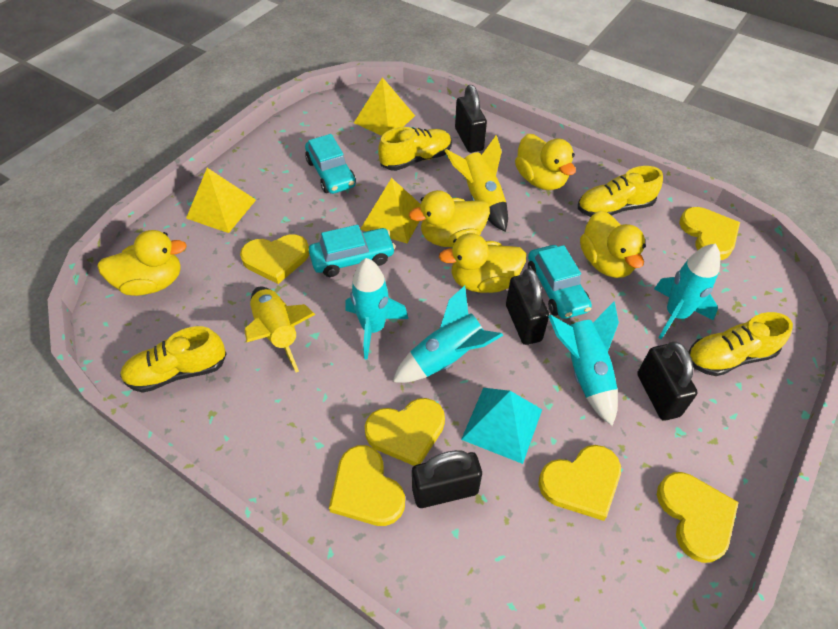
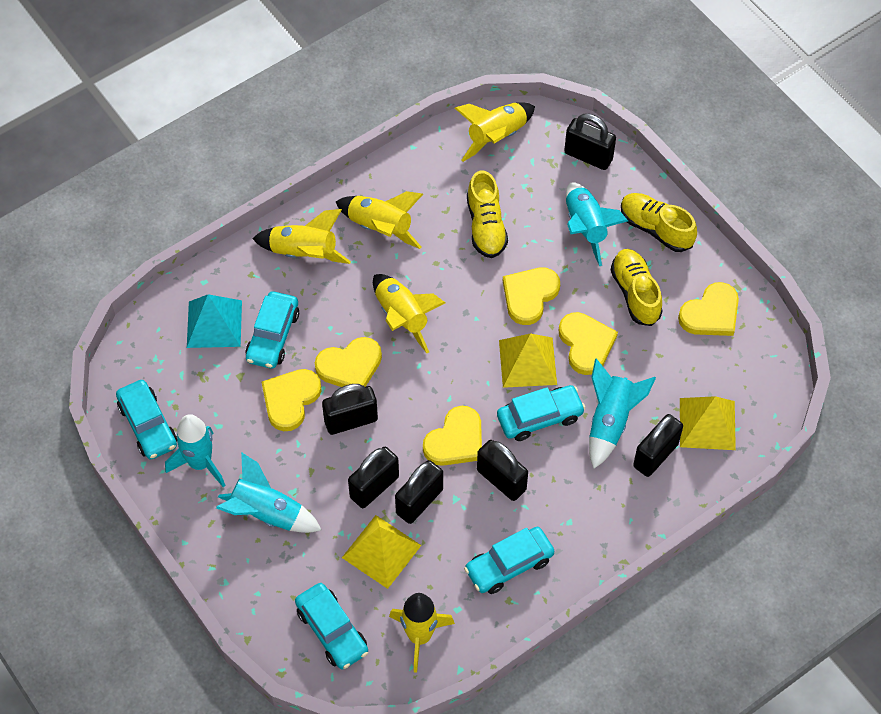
black padlock: 4 -> 6
turquoise car: 3 -> 5
yellow duck: 5 -> 0
yellow rocket: 2 -> 5
yellow shoe: 4 -> 3

